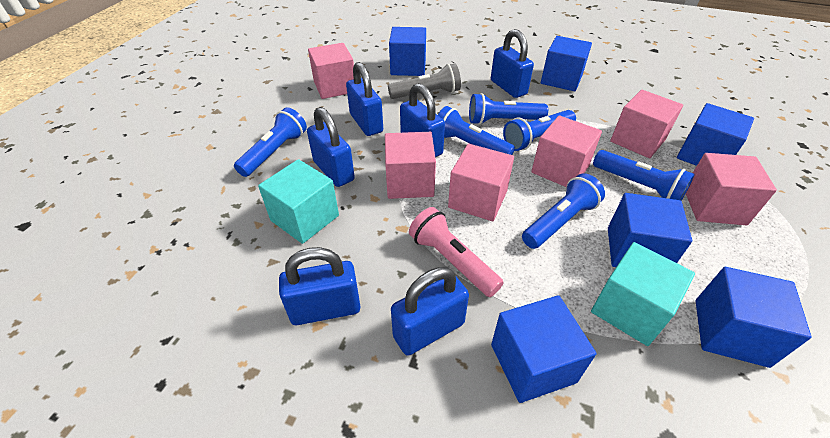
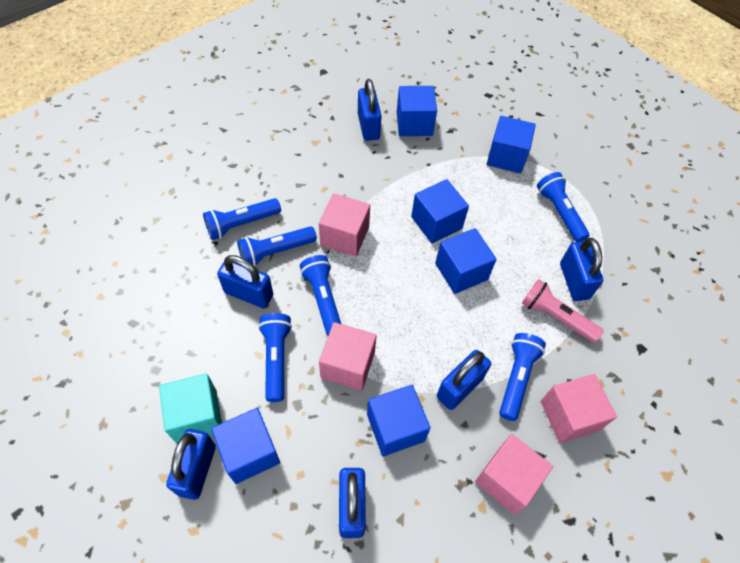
grey flashlight: 1 -> 0
pink cube: 6 -> 4
turquoise cube: 2 -> 1

